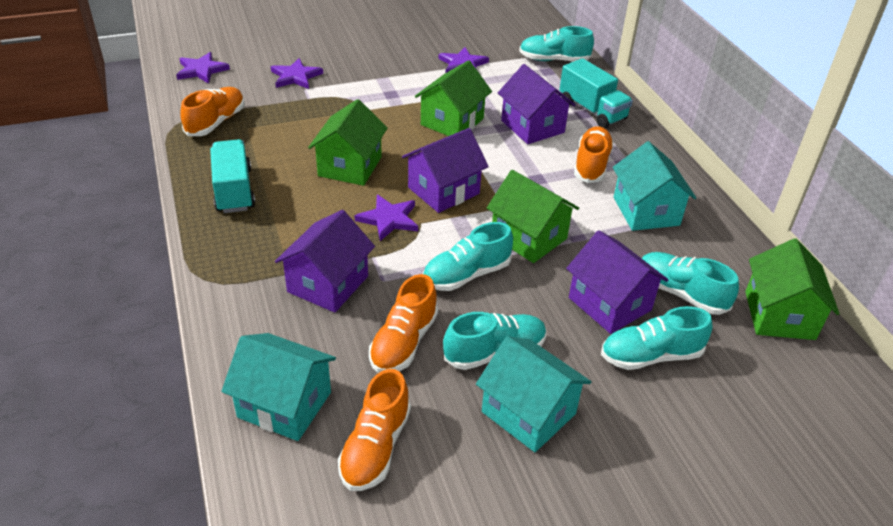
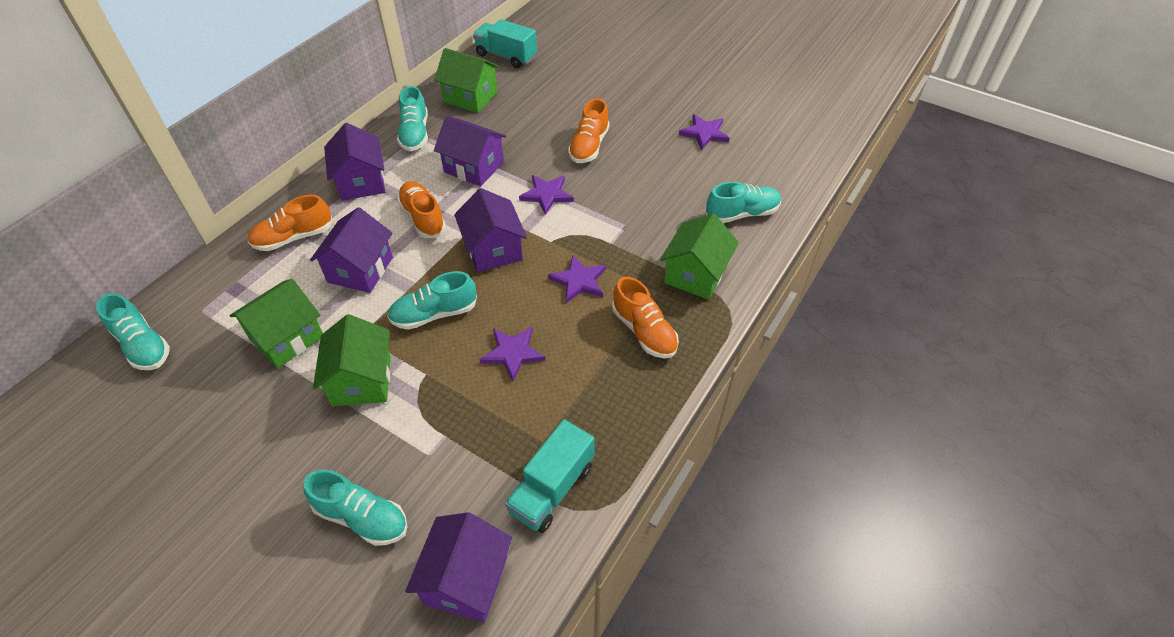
purple house: 4 -> 5
turquoise house: 3 -> 0

